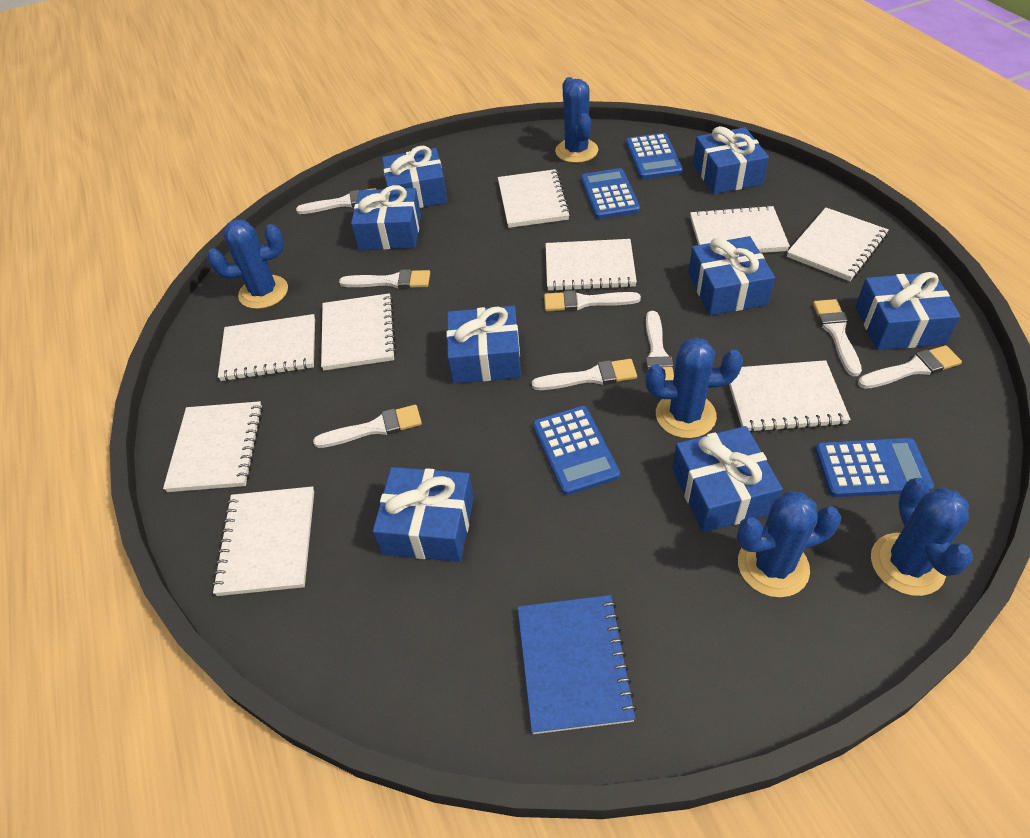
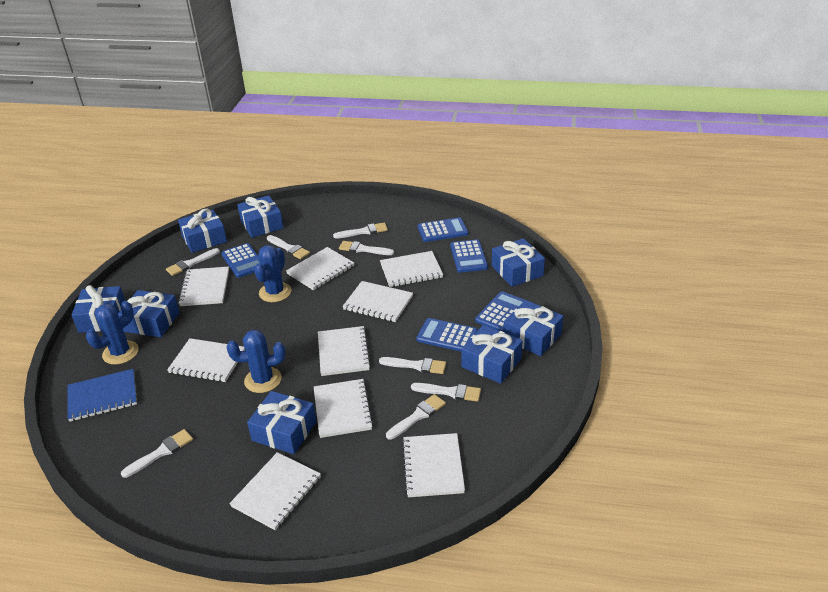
blue cactus: 5 -> 3
blue calculator: 4 -> 5

